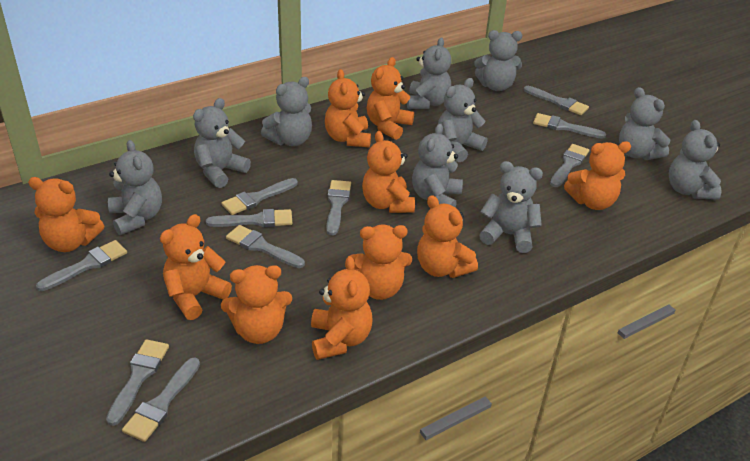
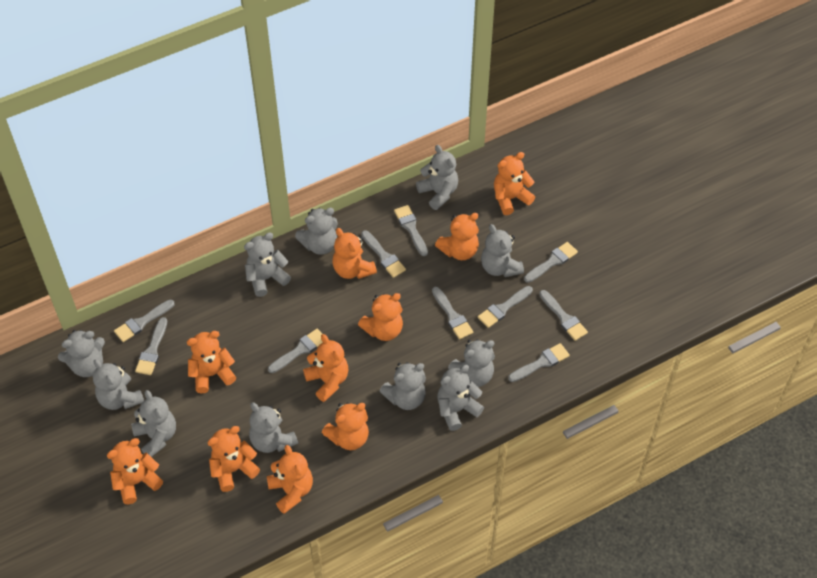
grey teddy bear: 10 -> 11

